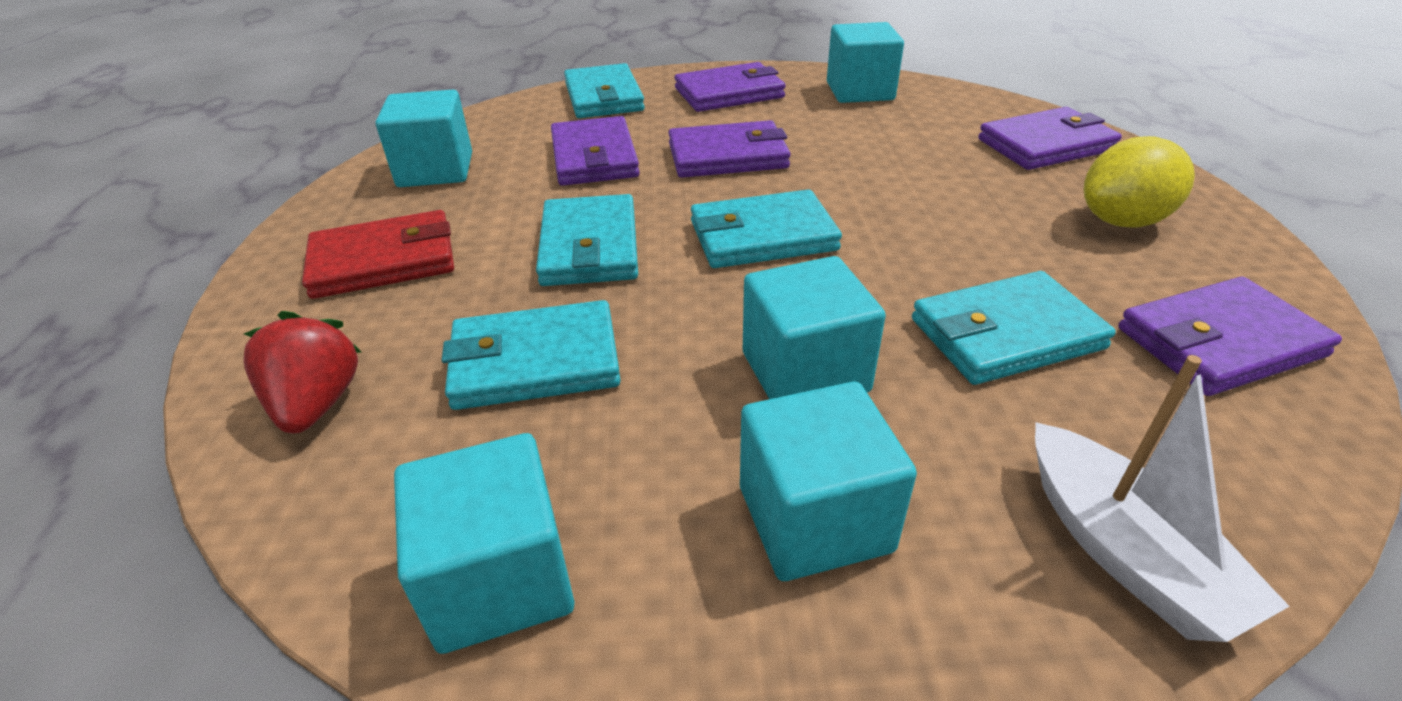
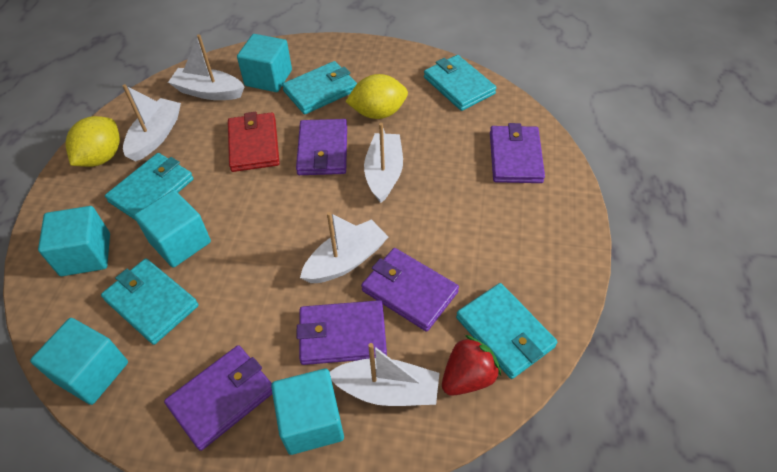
white boat: 1 -> 5
yellow lemon: 1 -> 2

